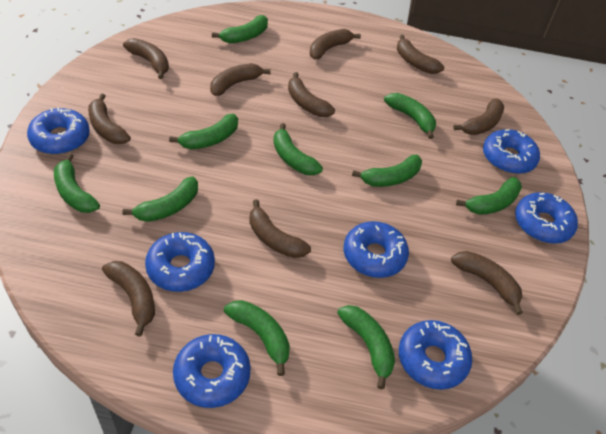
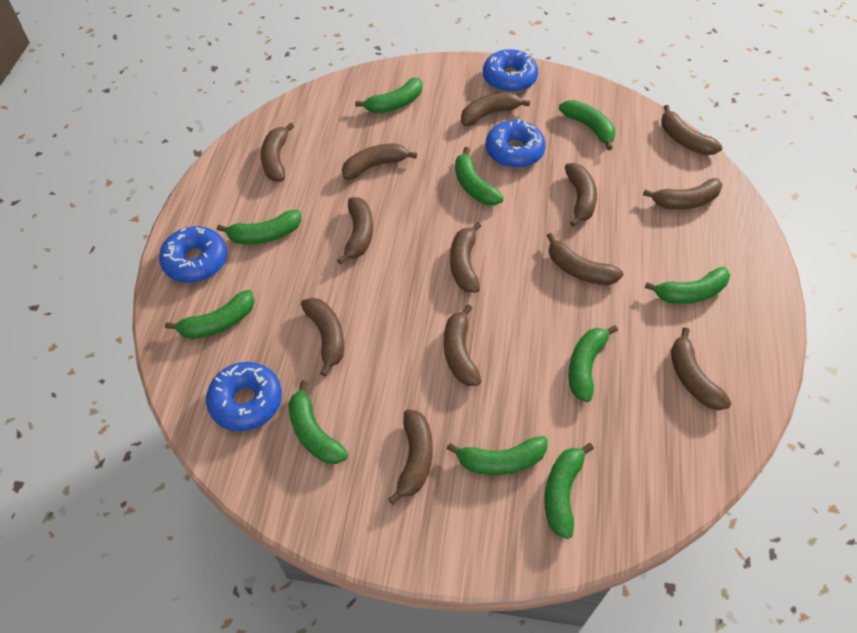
blue donut: 7 -> 4
brown banana: 10 -> 13

